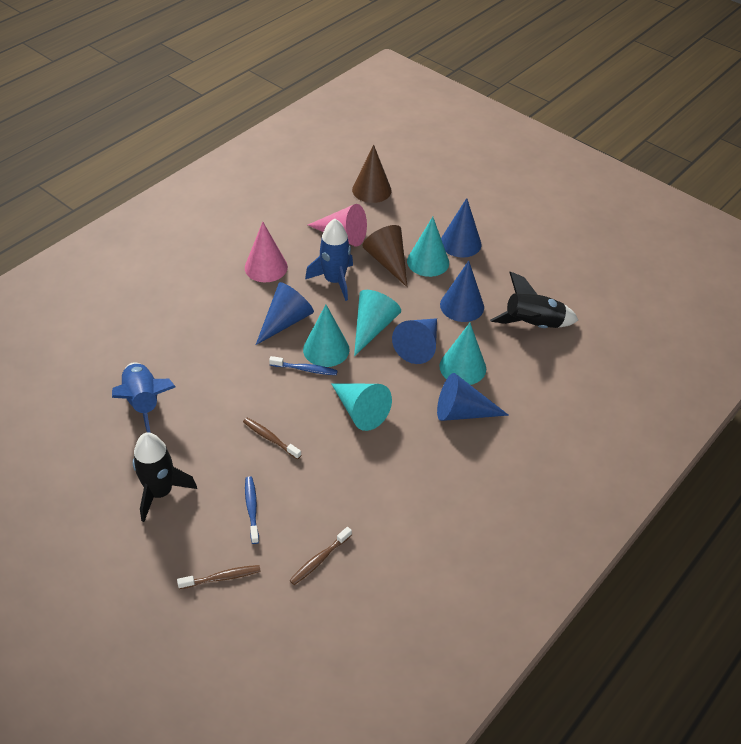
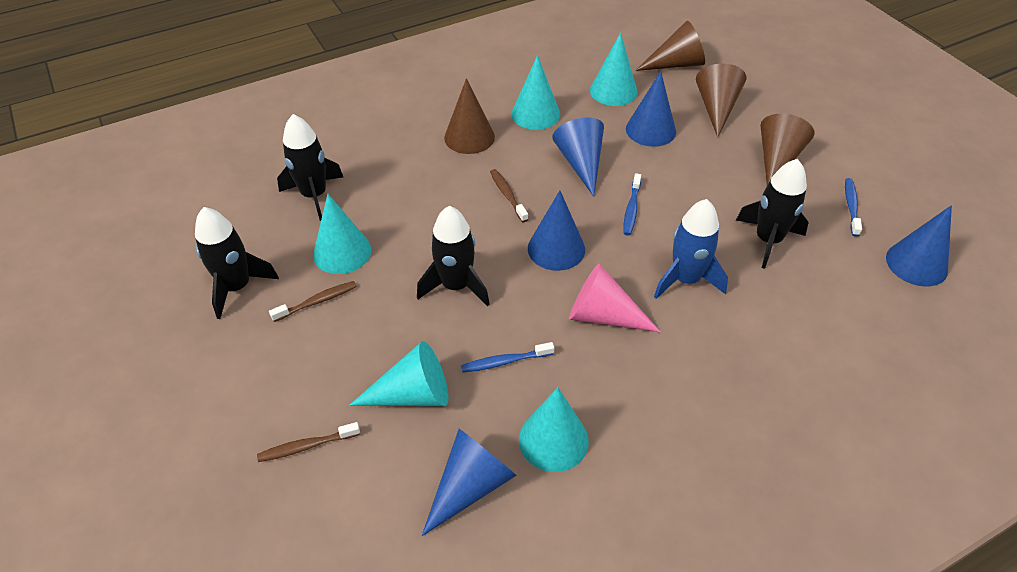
black rocket: 2 -> 4
blue rocket: 2 -> 1
blue toothbrush: 2 -> 3
brown cone: 2 -> 4
pink cone: 2 -> 1

